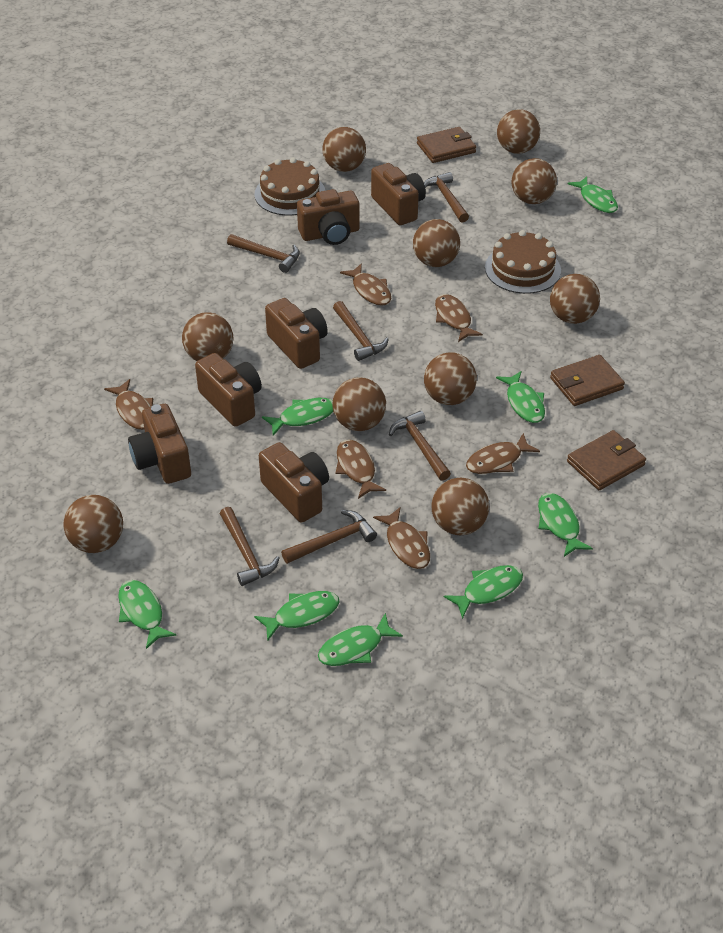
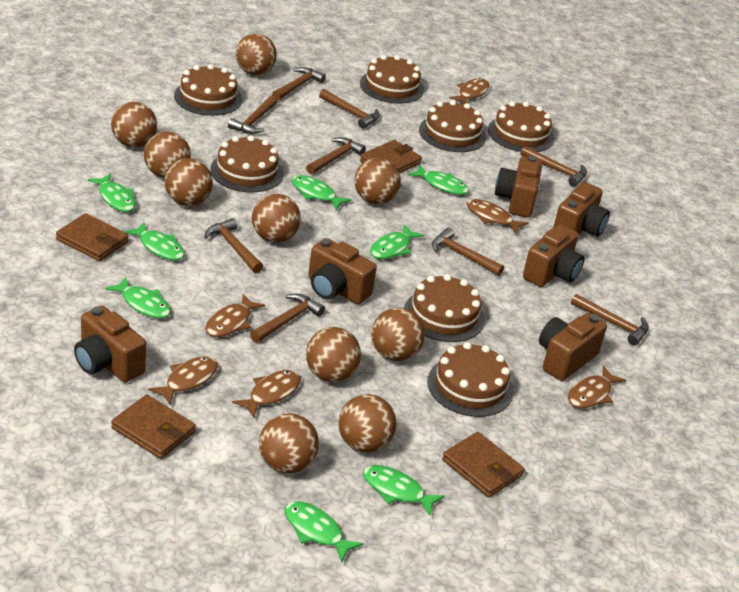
brown cake: 2 -> 7
brown hammer: 6 -> 9
brown wallet: 3 -> 4

